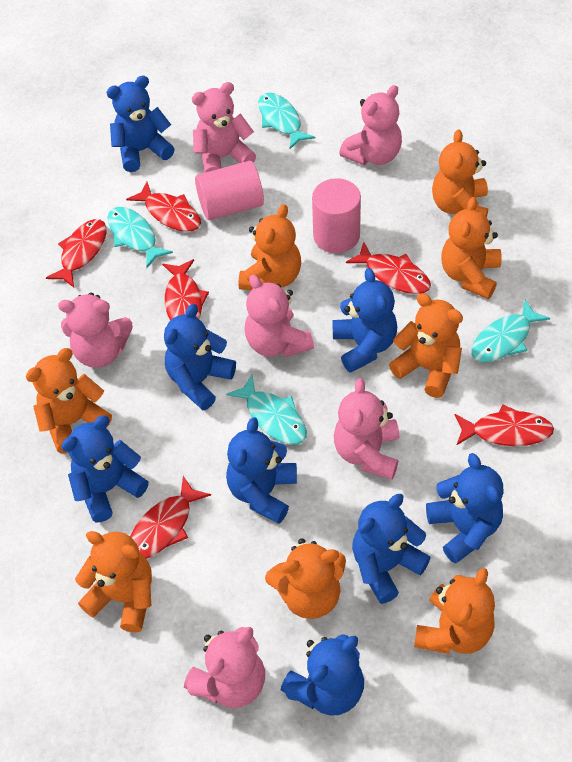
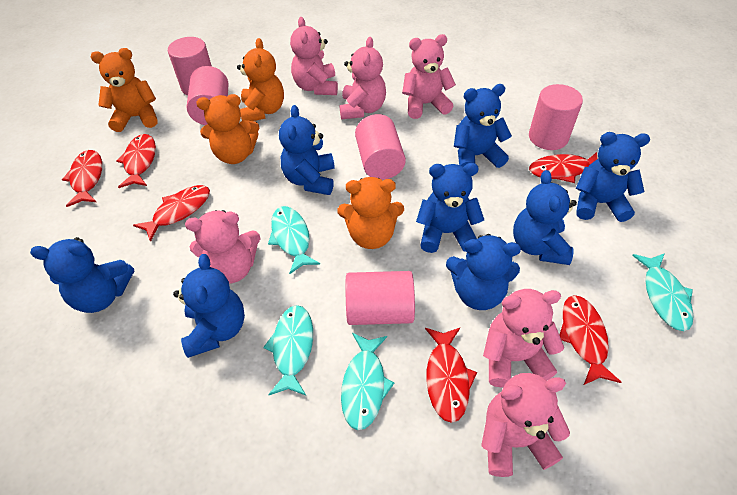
orange teddy bear: 8 -> 4
pink cylinder: 2 -> 5

